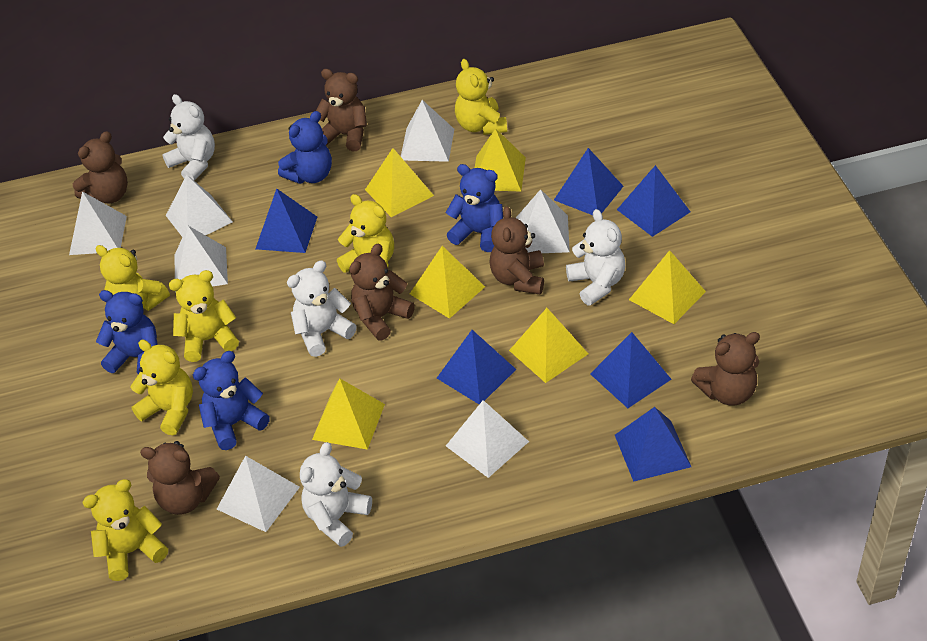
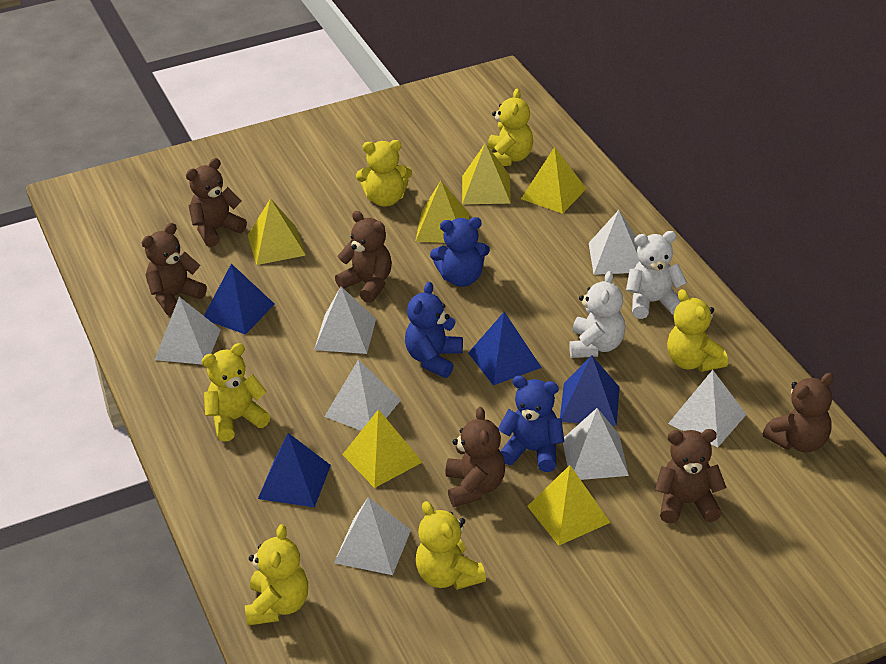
blue pyramid: 6 -> 4
blue teddy bear: 4 -> 3
white teddy bear: 4 -> 2

